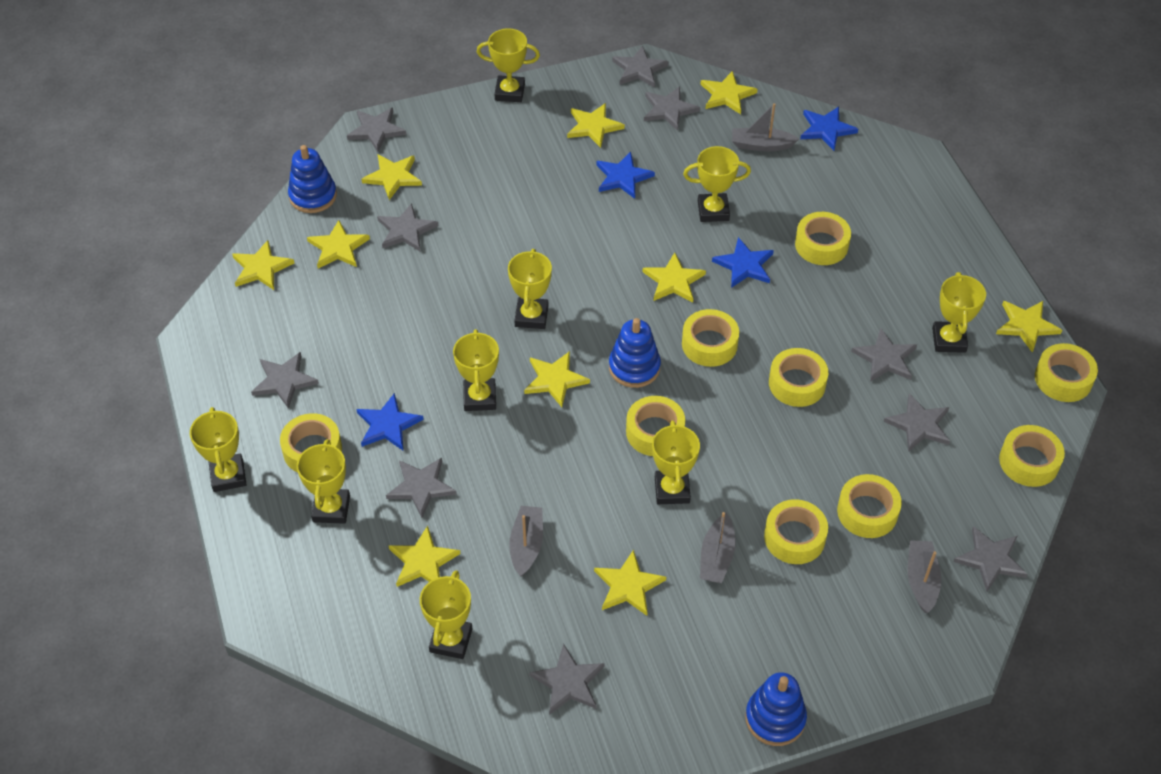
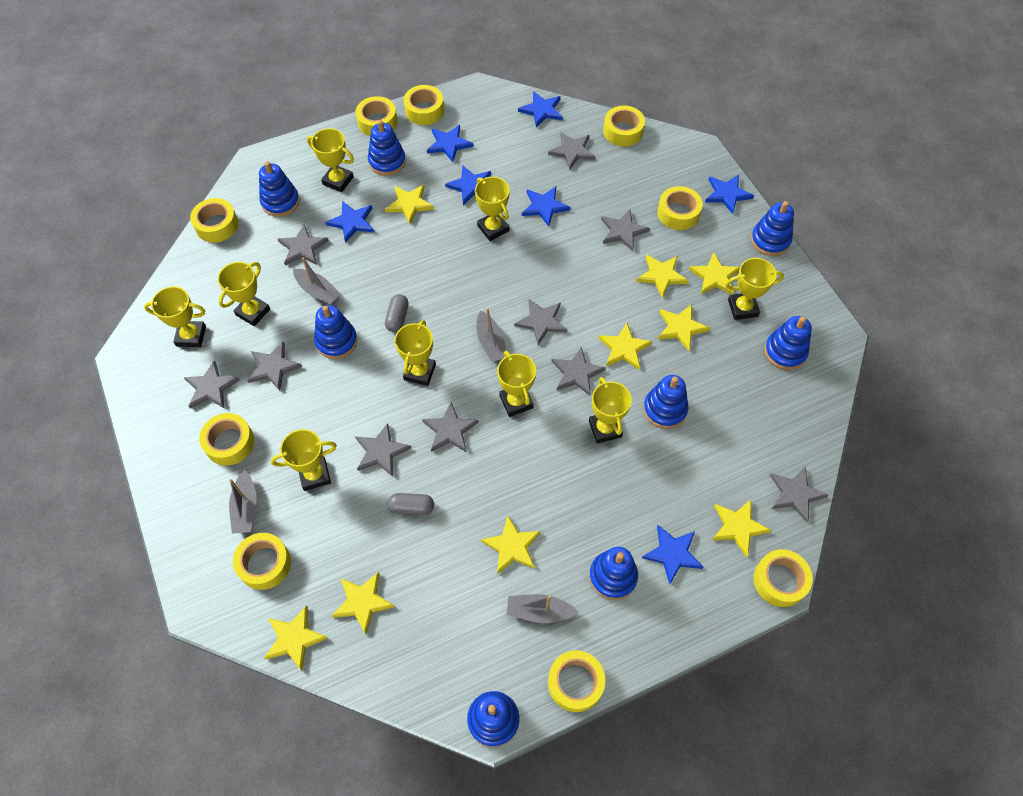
blue stacking toy: 3 -> 8
blue star: 4 -> 7
grey capsule: 0 -> 2
yellow star: 10 -> 9

